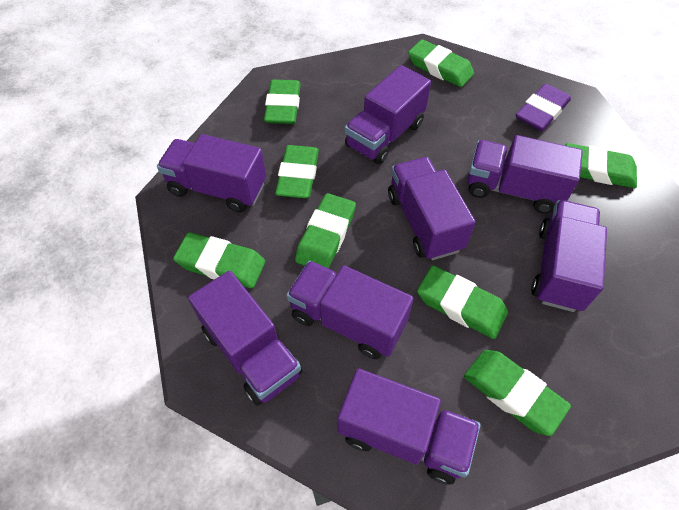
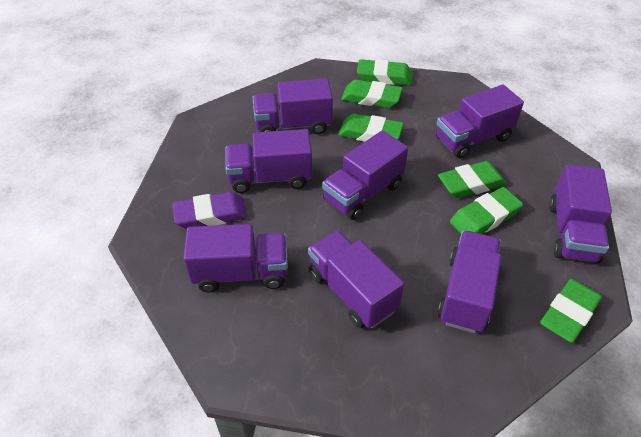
green eraser: 8 -> 6

